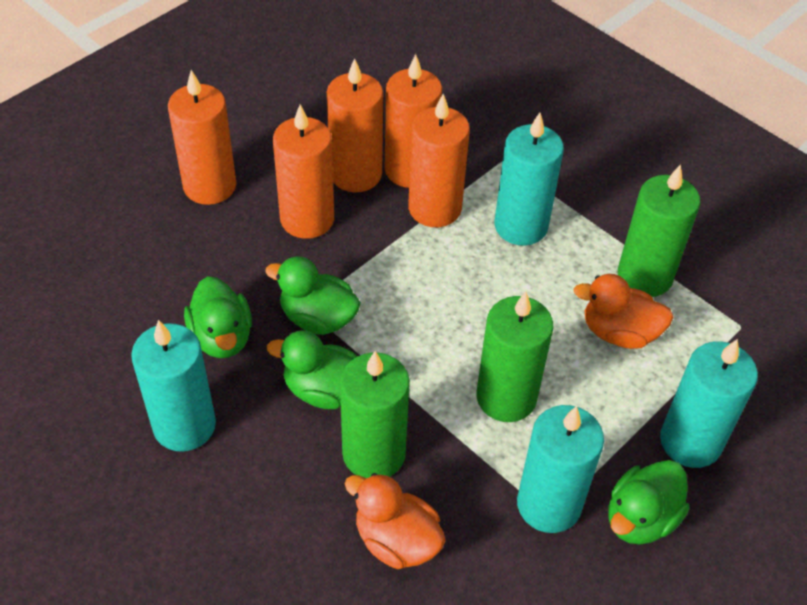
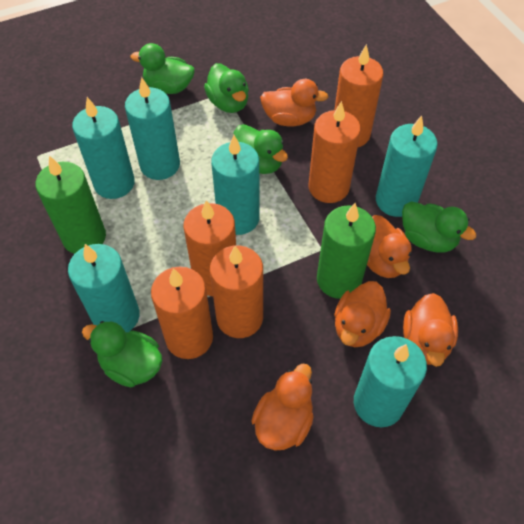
green candle: 3 -> 2
green duck: 4 -> 5
orange duck: 2 -> 5
turquoise candle: 4 -> 6

